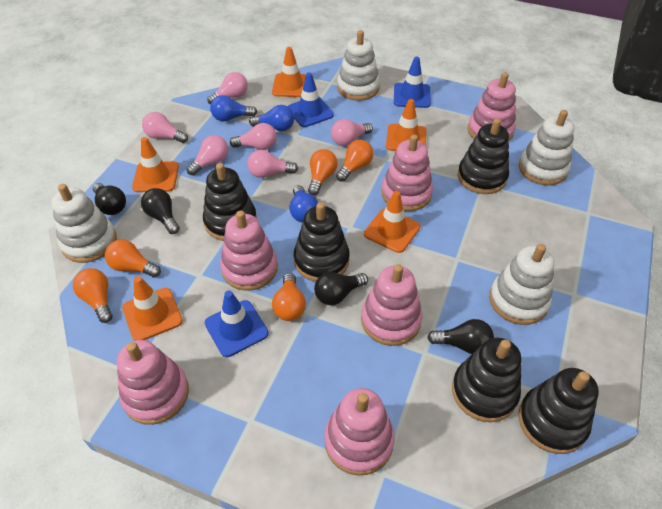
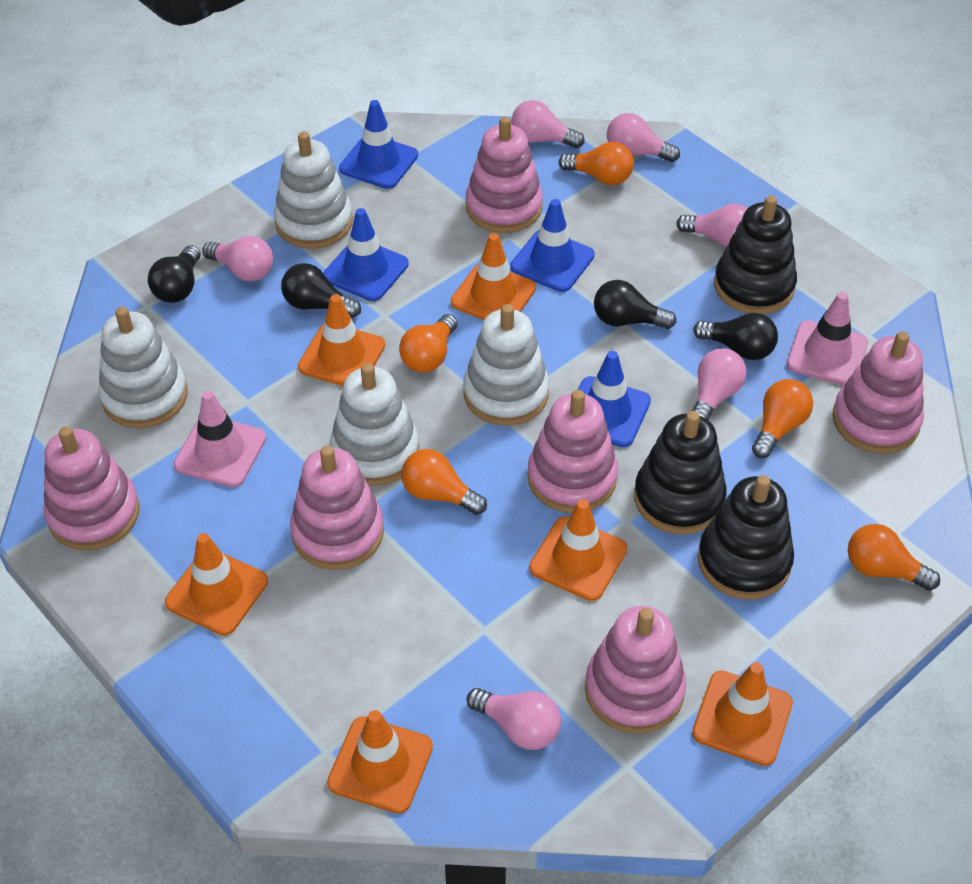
black stacking toy: 5 -> 3
blue light bulb: 3 -> 0
blue traffic cone: 3 -> 4
orange traffic cone: 5 -> 6
pink traffic cone: 0 -> 2

